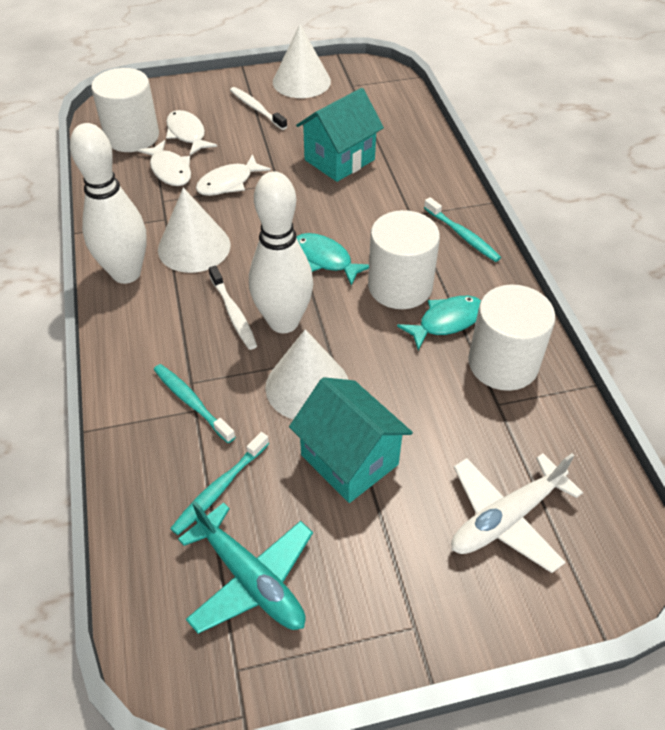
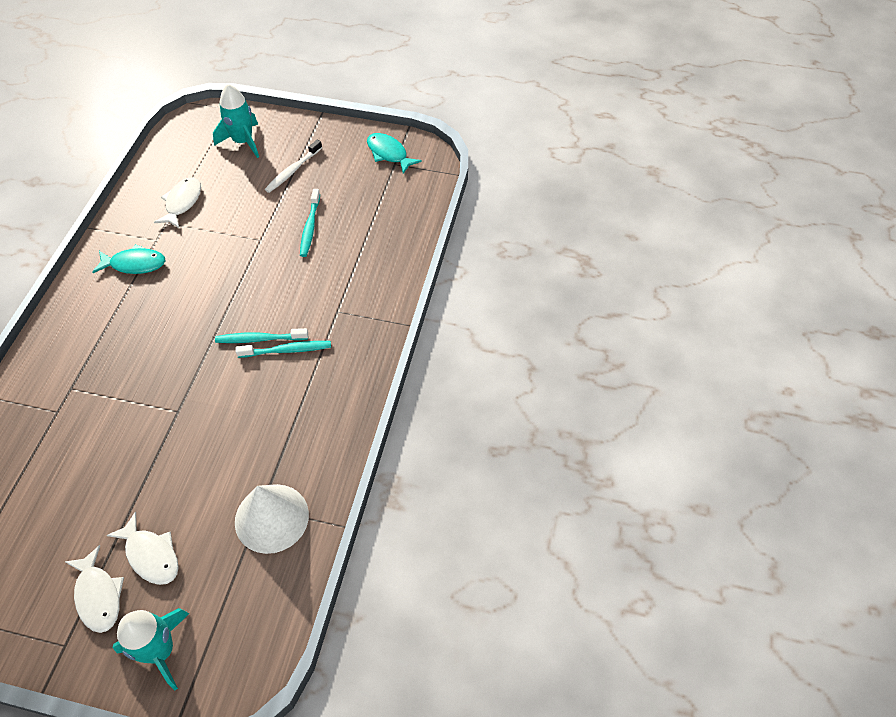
turquoise house: 2 -> 0
turquoise plane: 1 -> 0
turquoise rocket: 0 -> 2
white bowling pin: 2 -> 0
white cone: 3 -> 1
white cylinder: 3 -> 0
white plane: 1 -> 0
white toothbrush: 2 -> 1

